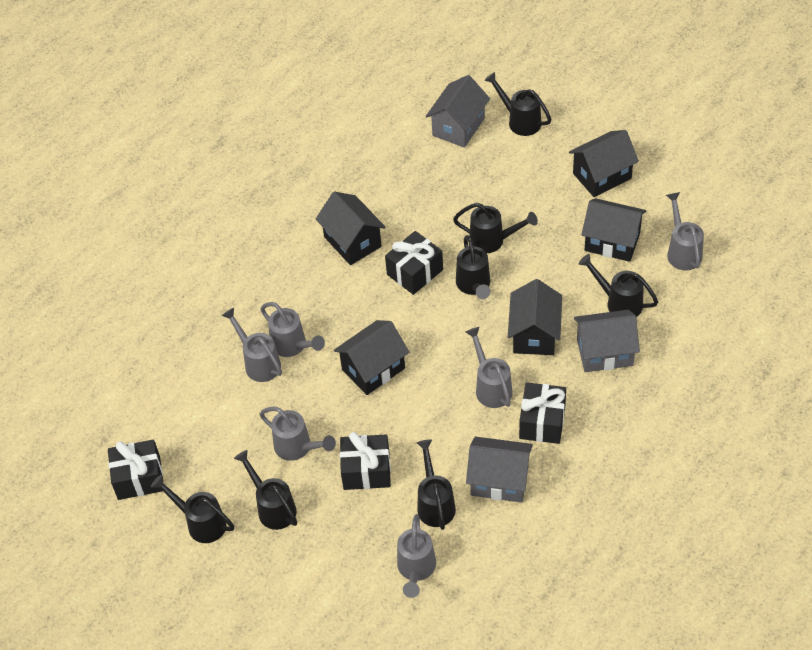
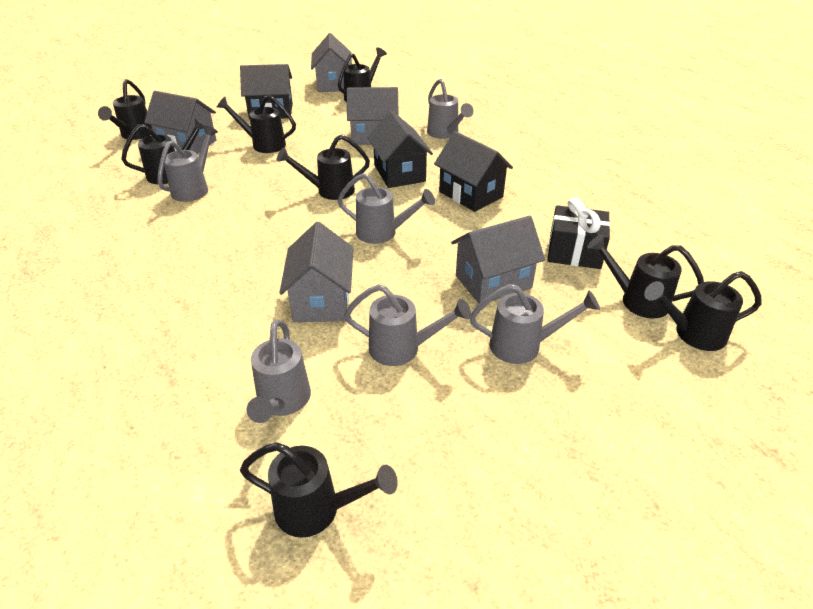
black gift: 4 -> 1
black house: 5 -> 3
black watering can: 7 -> 8
grey house: 3 -> 5

